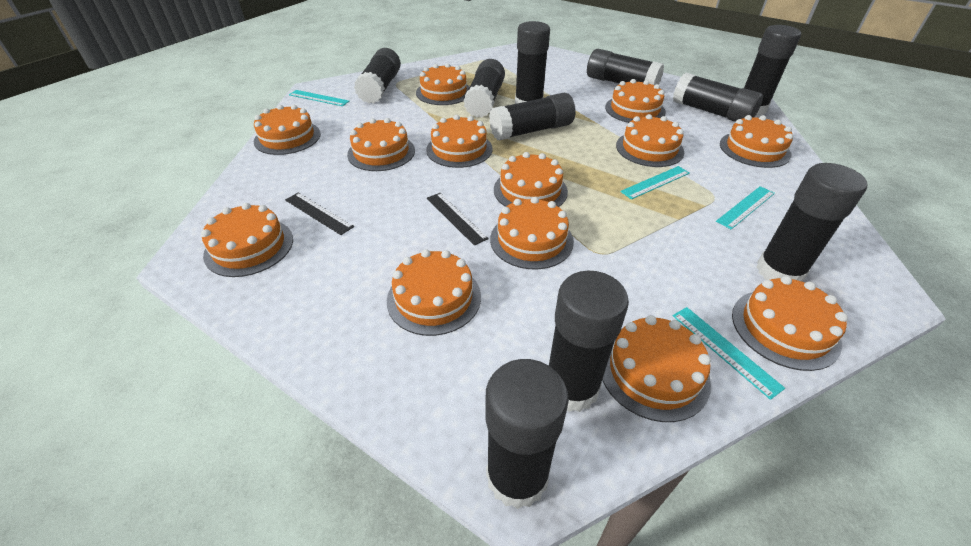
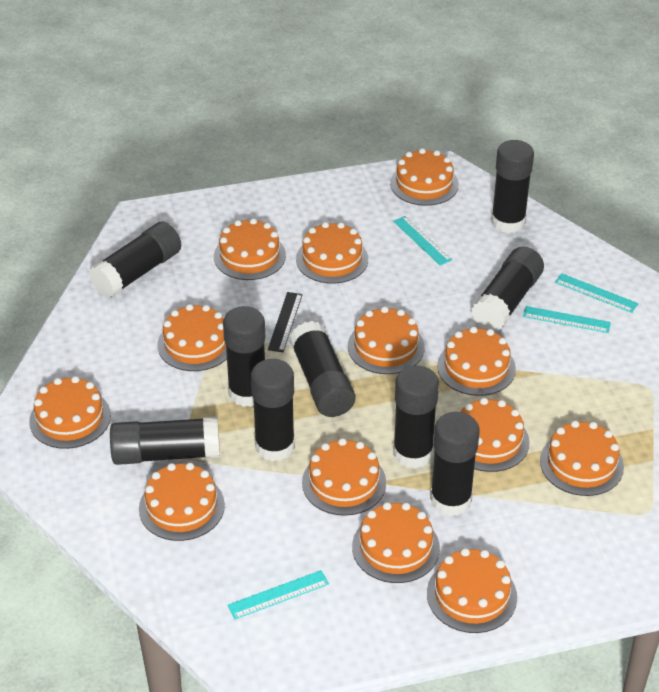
black glue stick: 10 -> 9
black ruler: 2 -> 1

